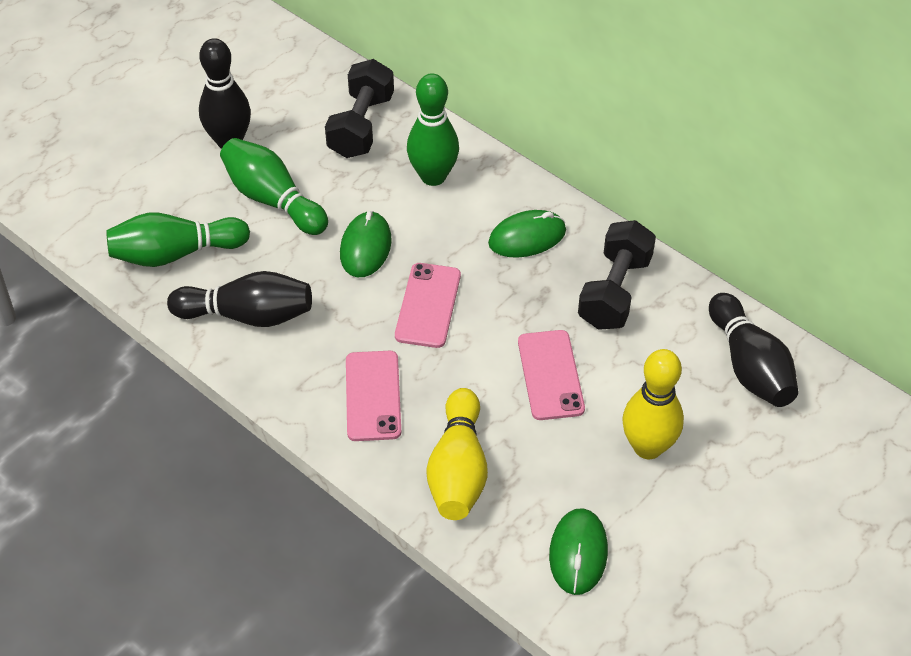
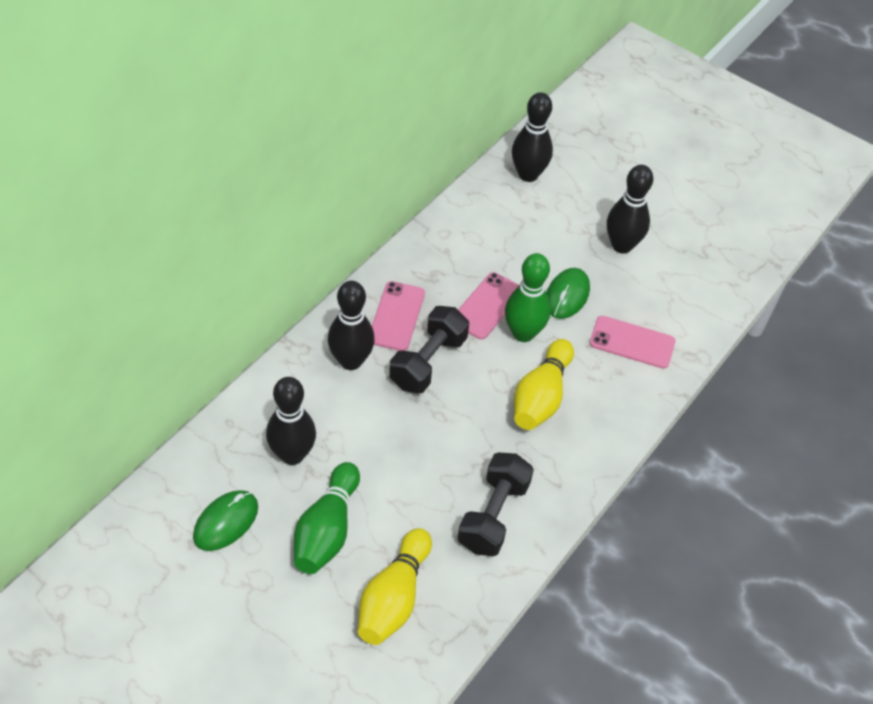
black bowling pin: 3 -> 4
green bowling pin: 3 -> 2
green mouse: 3 -> 2

